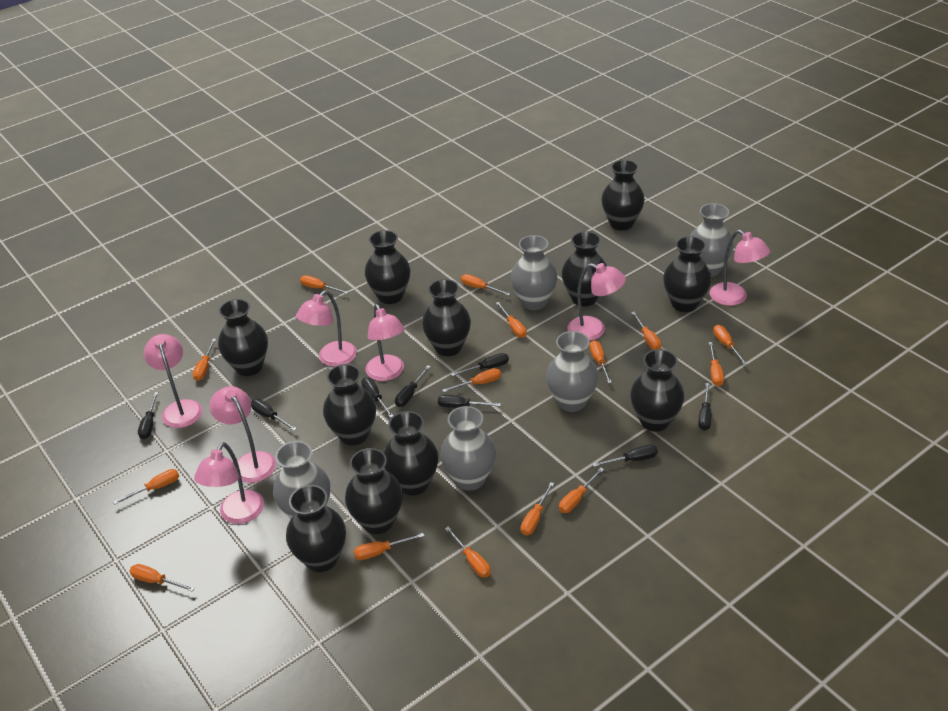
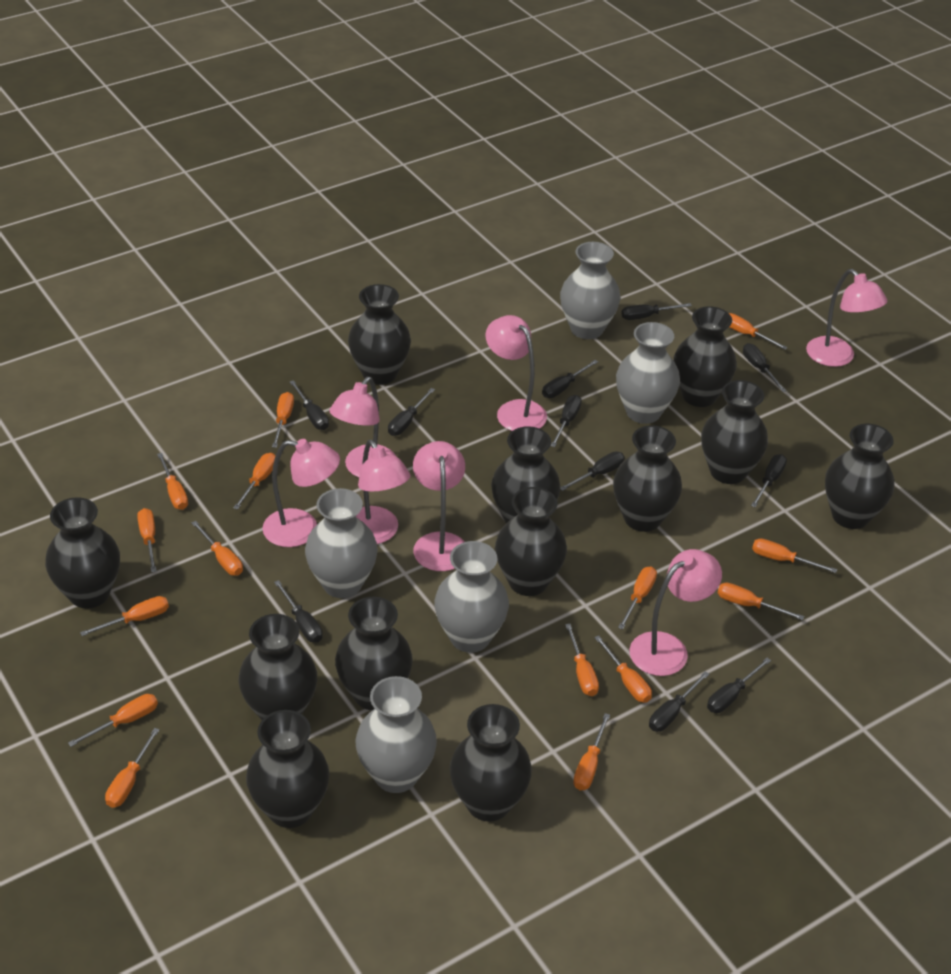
black screwdriver: 8 -> 11
black vase: 11 -> 12

